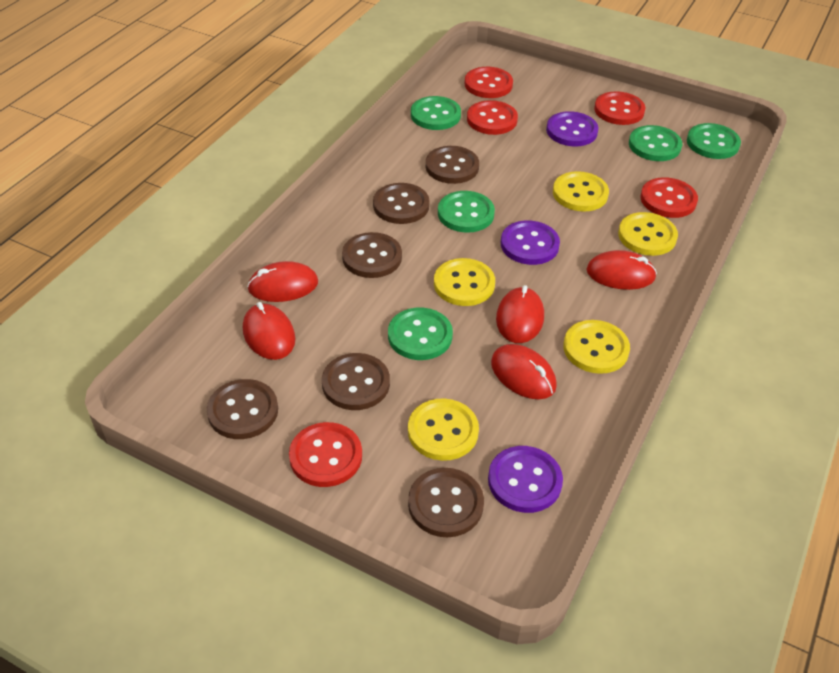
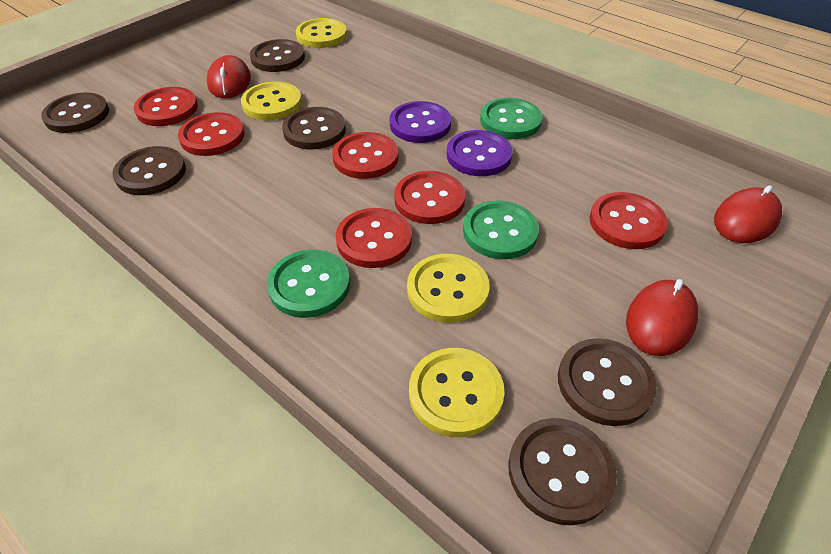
green button: 5 -> 3
purple button: 3 -> 2
red button: 5 -> 6
red mouse: 5 -> 3
yellow button: 5 -> 4

